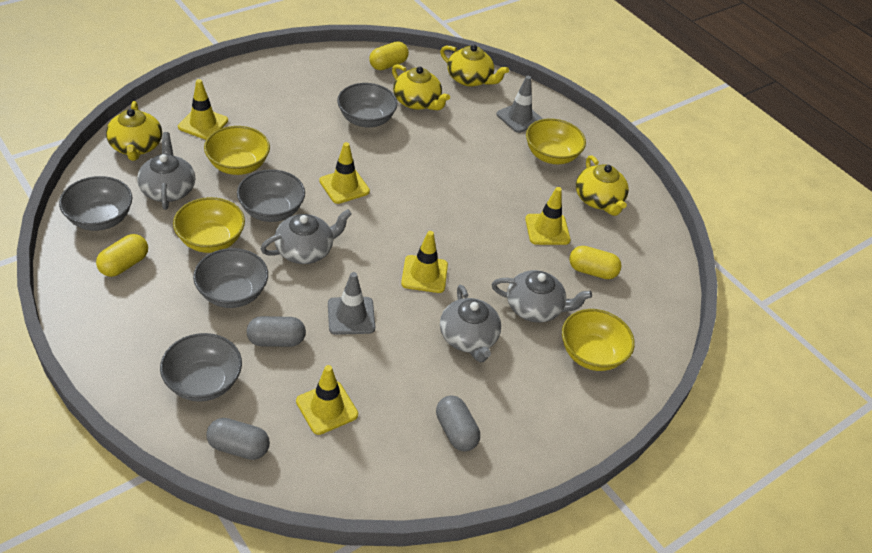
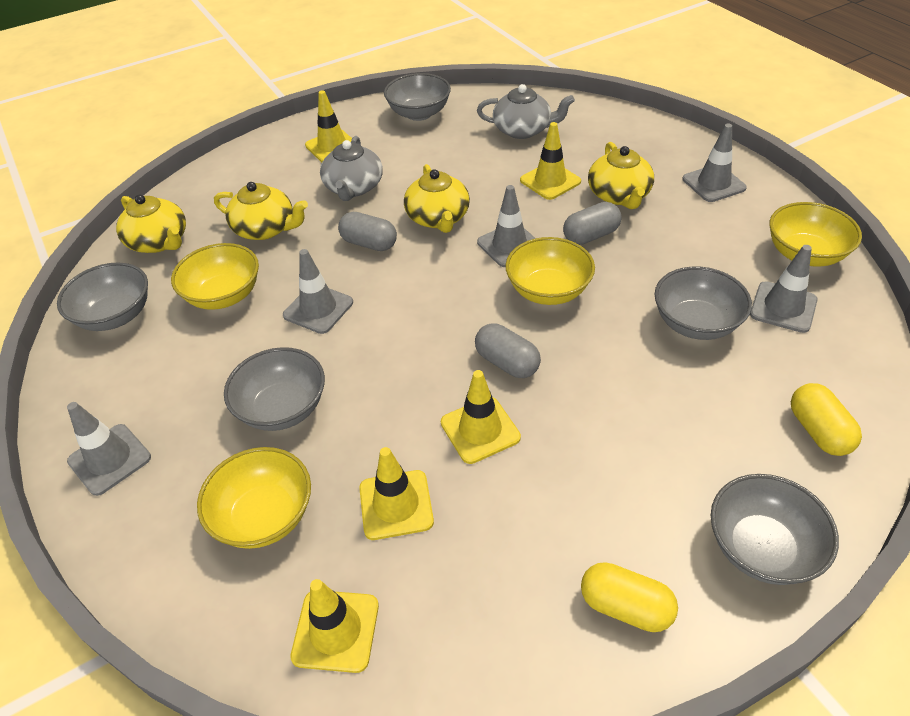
grey teapot: 4 -> 2
grey traffic cone: 2 -> 5
yellow capsule: 3 -> 2

